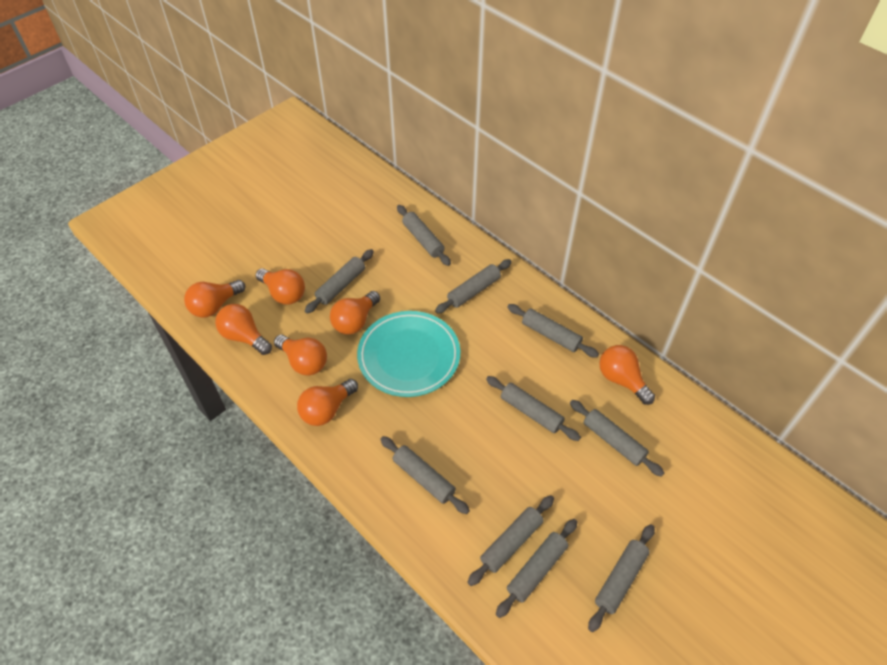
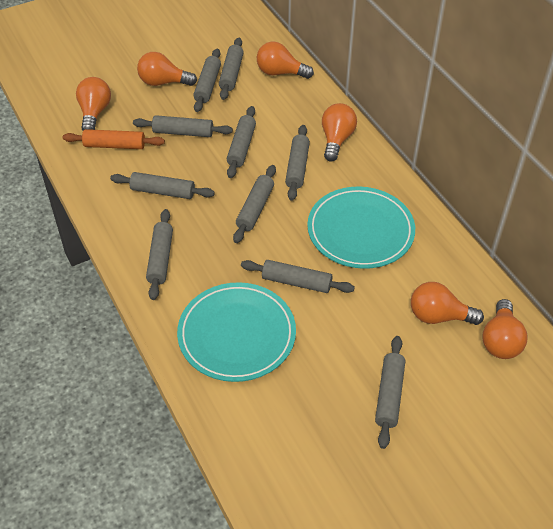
orange light bulb: 7 -> 6
orange rolling pin: 0 -> 1
turquoise plate: 1 -> 2

